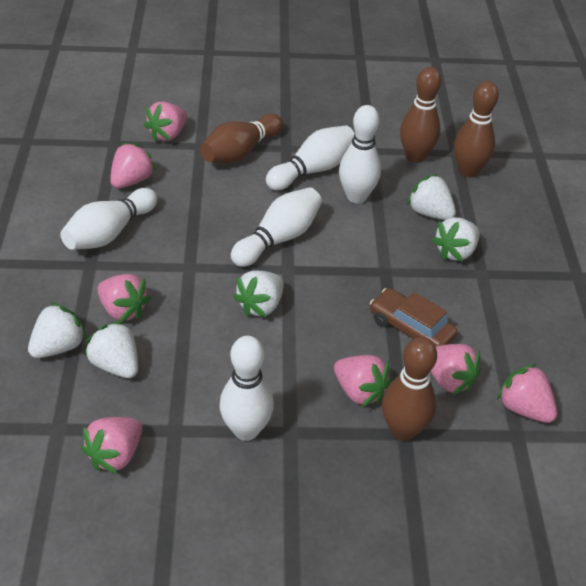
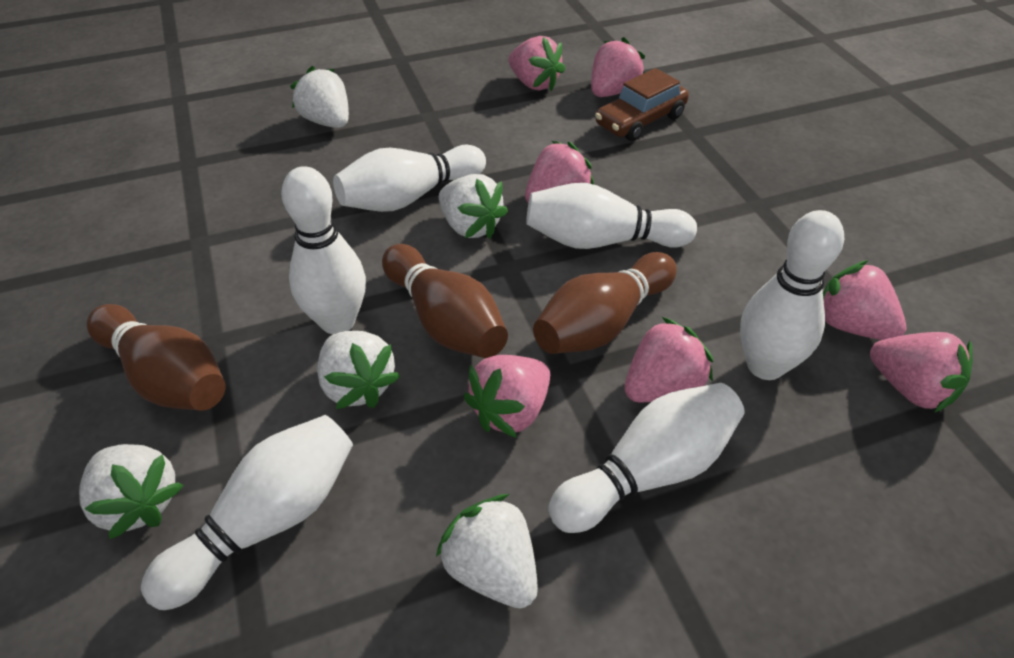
brown bowling pin: 4 -> 3
white bowling pin: 5 -> 6

